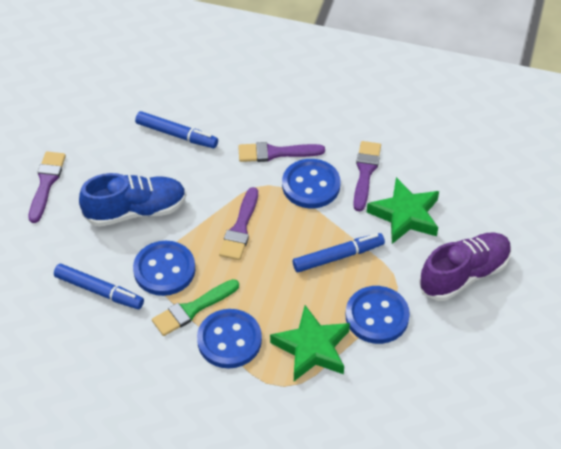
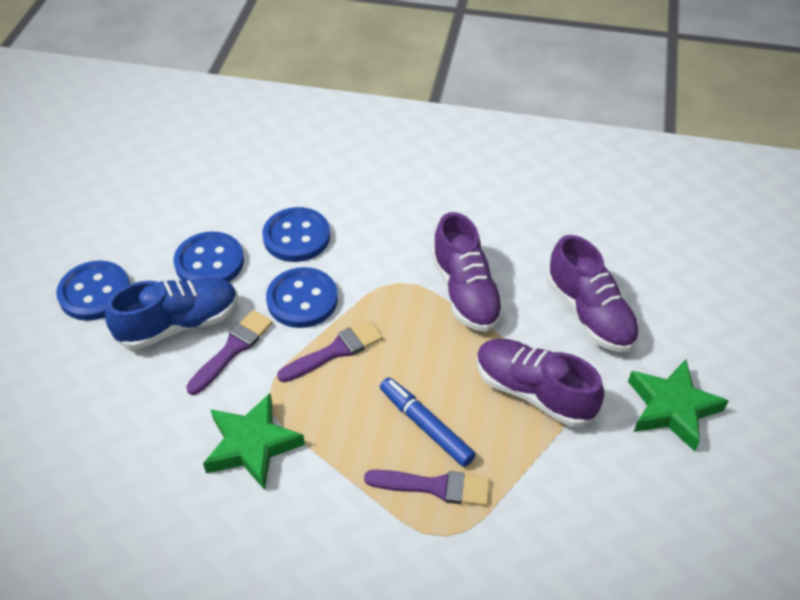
blue marker: 3 -> 1
green brush: 1 -> 0
purple brush: 4 -> 3
purple shoe: 1 -> 3

